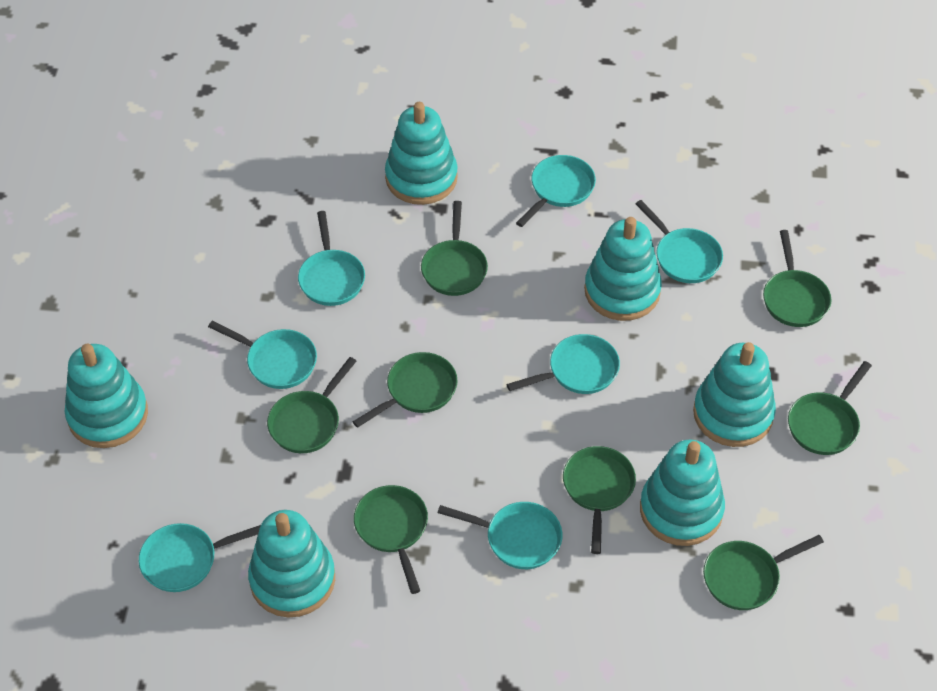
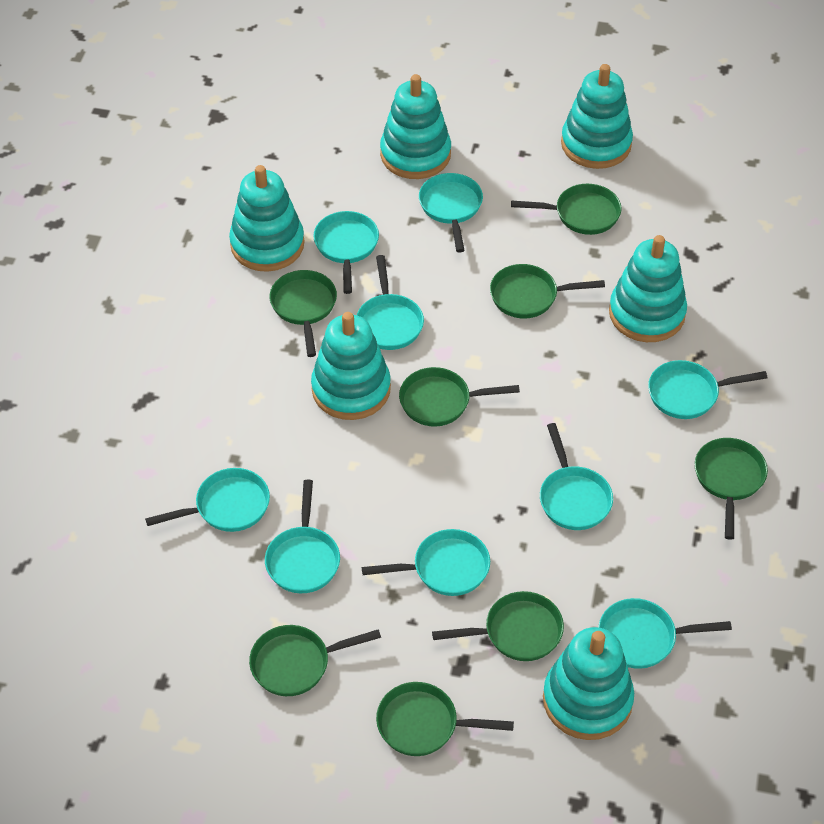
turquoise pan: 7 -> 9

